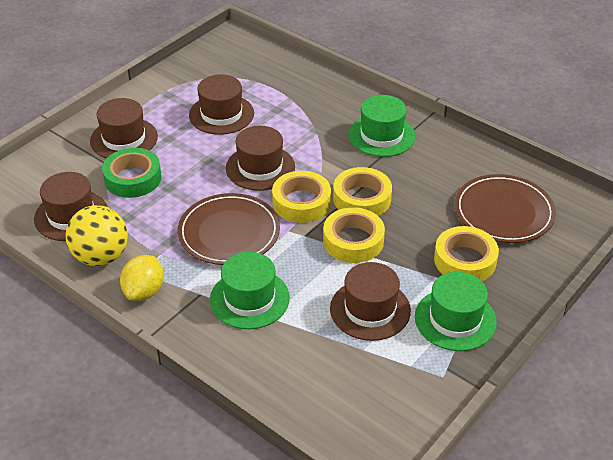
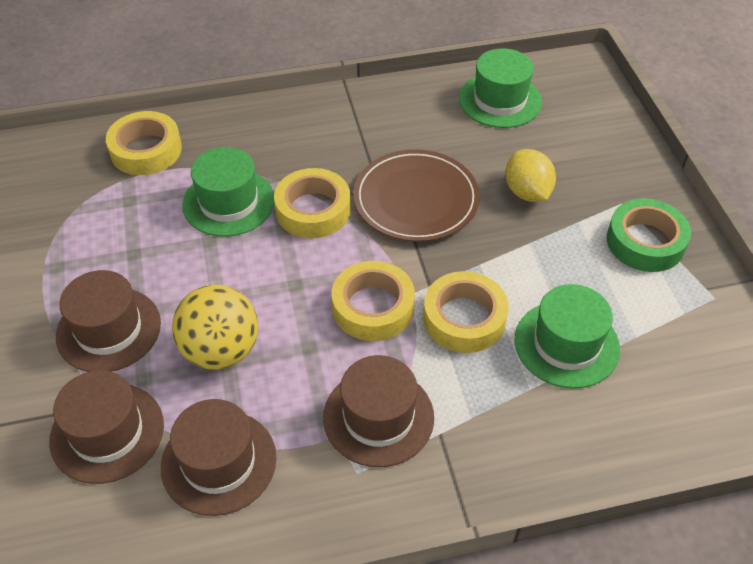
brown hat: 5 -> 4
brown plate: 2 -> 1

